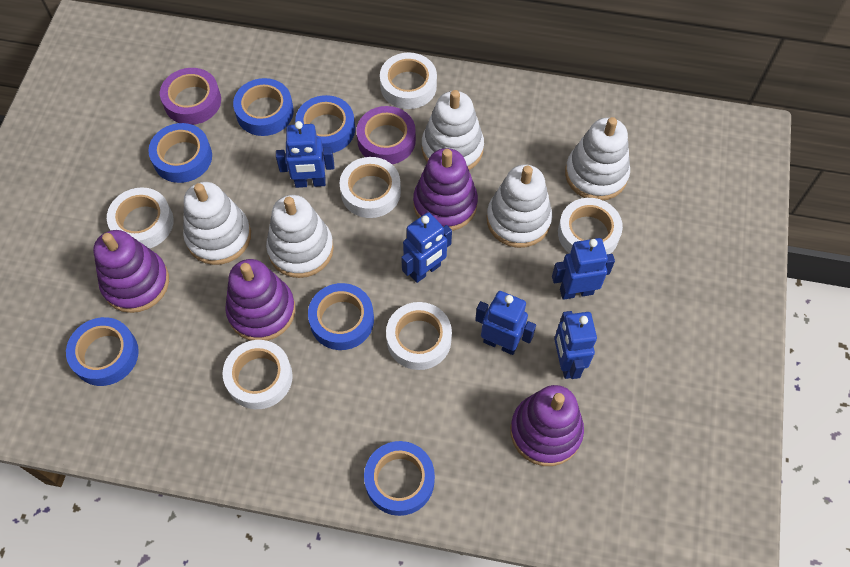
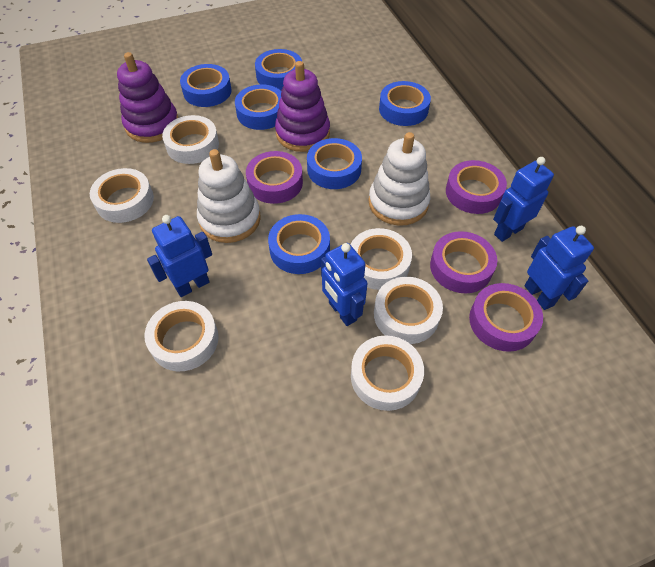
blue robot: 5 -> 4
purple stacking toy: 4 -> 2
purple tape: 2 -> 4
white stacking toy: 5 -> 2

